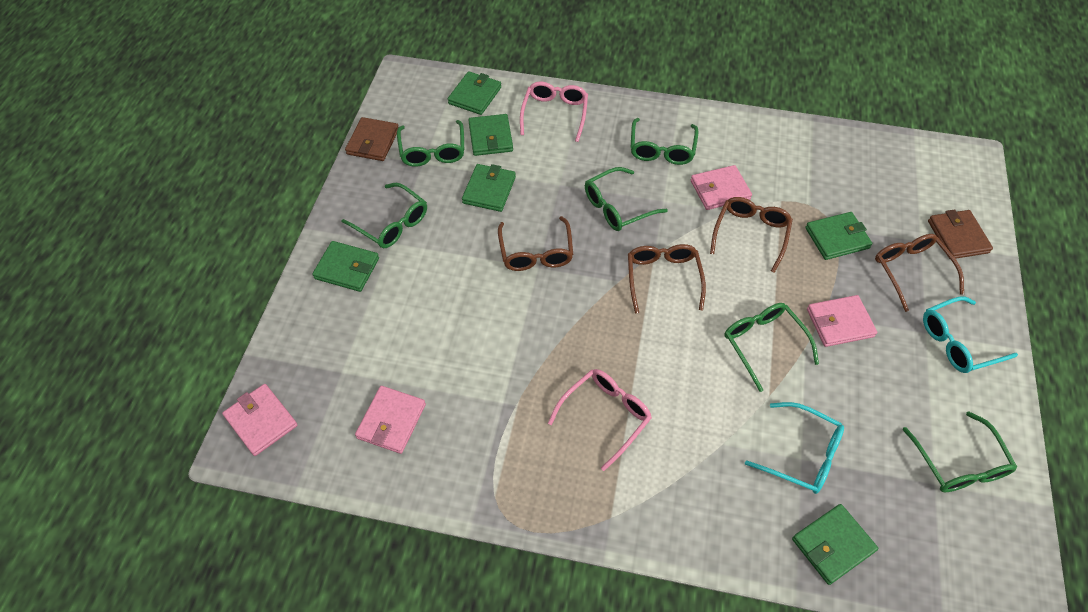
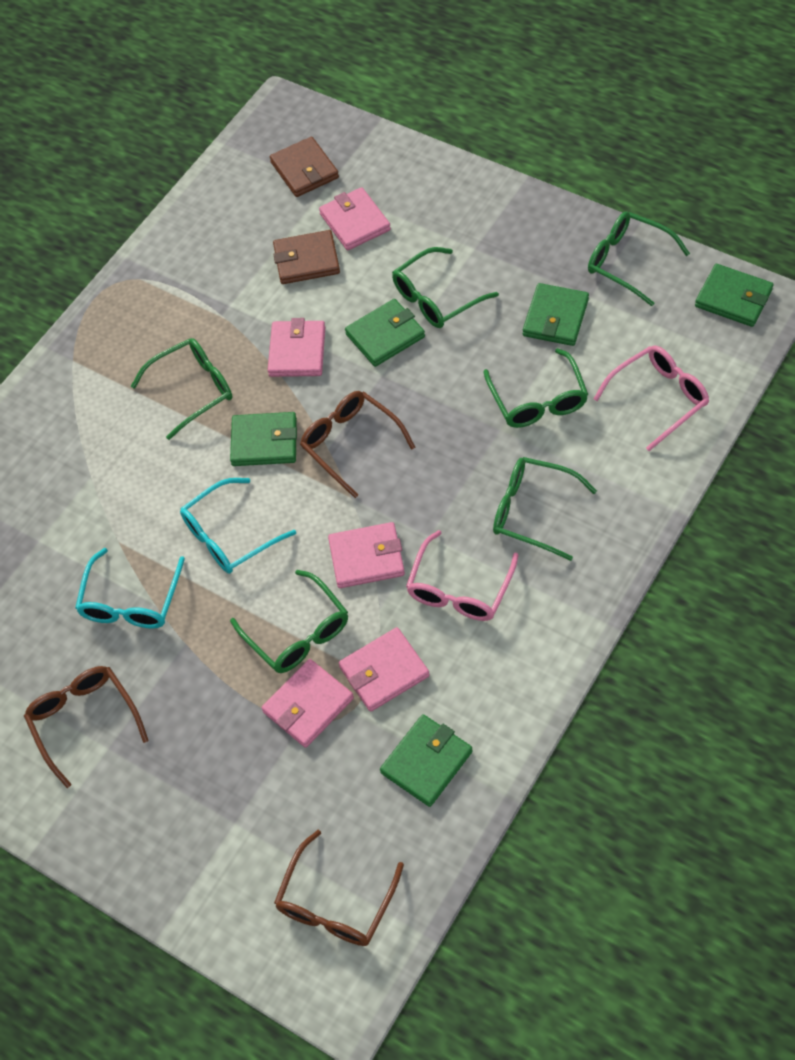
brown glasses: 4 -> 3
green wallet: 6 -> 5
pink wallet: 4 -> 5

